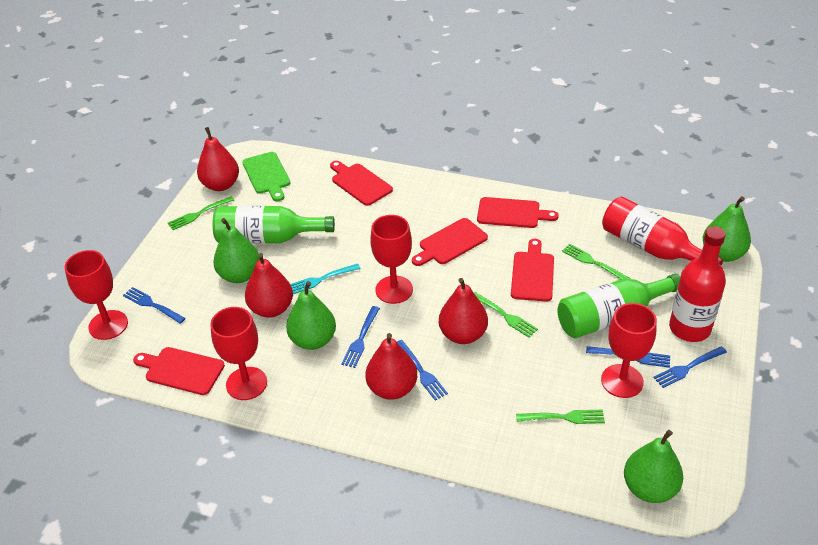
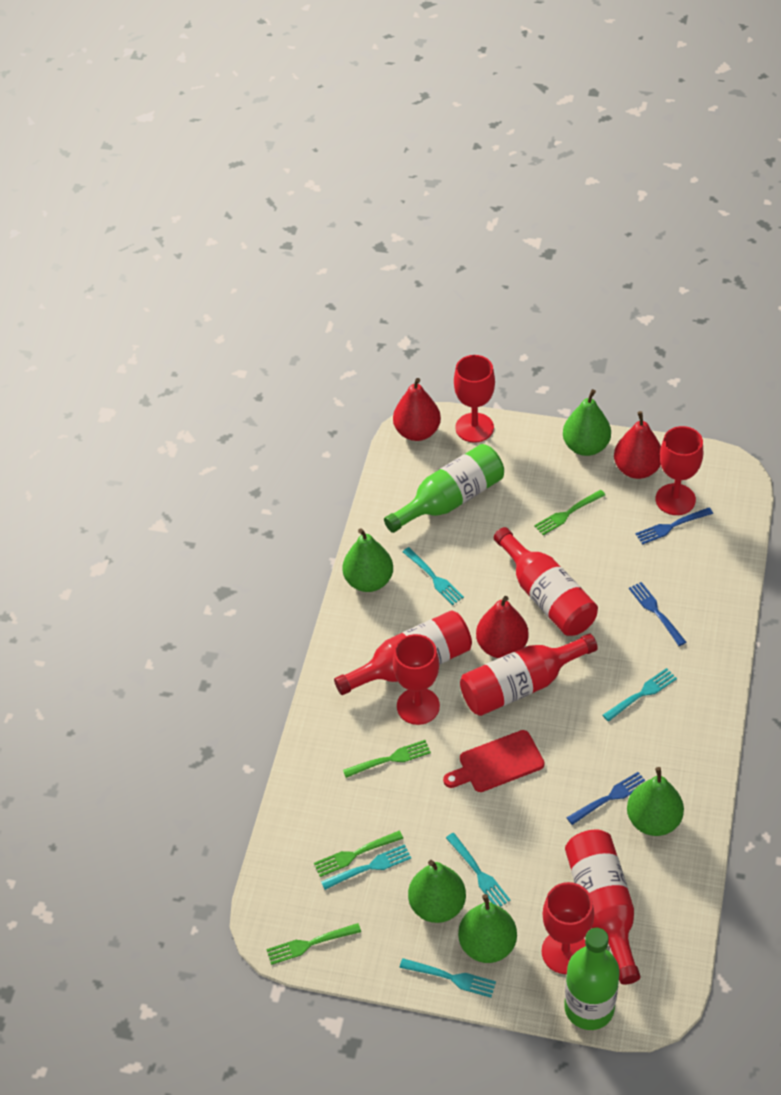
blue fork: 5 -> 3
green cutting board: 1 -> 0
green pear: 4 -> 5
red bottle: 2 -> 4
red cutting board: 5 -> 1
red pear: 4 -> 3
turquoise fork: 1 -> 5

